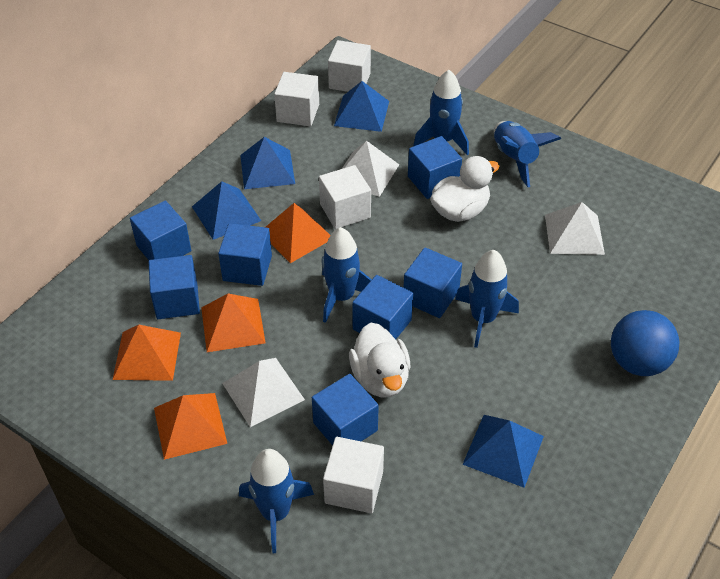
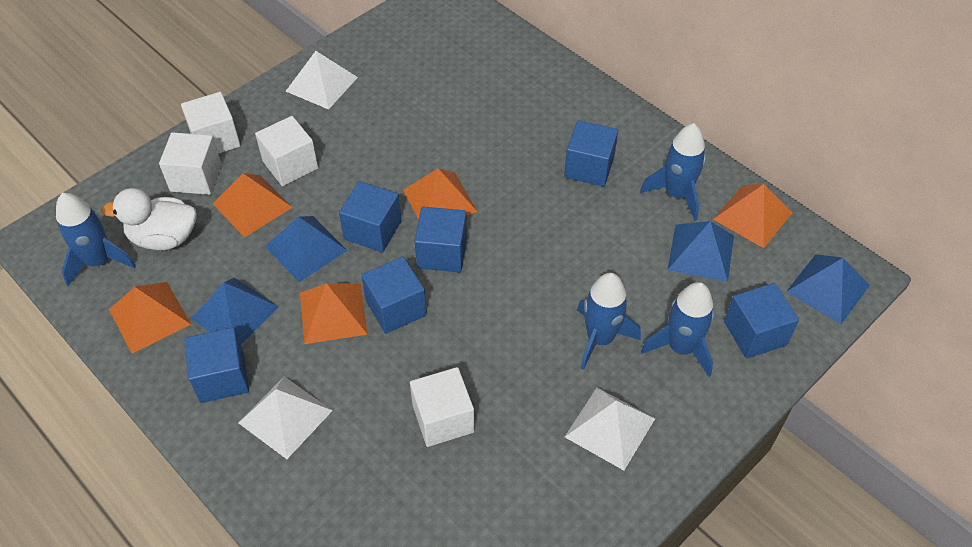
blue ball: 1 -> 0
blue cube: 7 -> 6
blue rocket: 5 -> 4
orange pyramid: 4 -> 5
white duck: 2 -> 1

